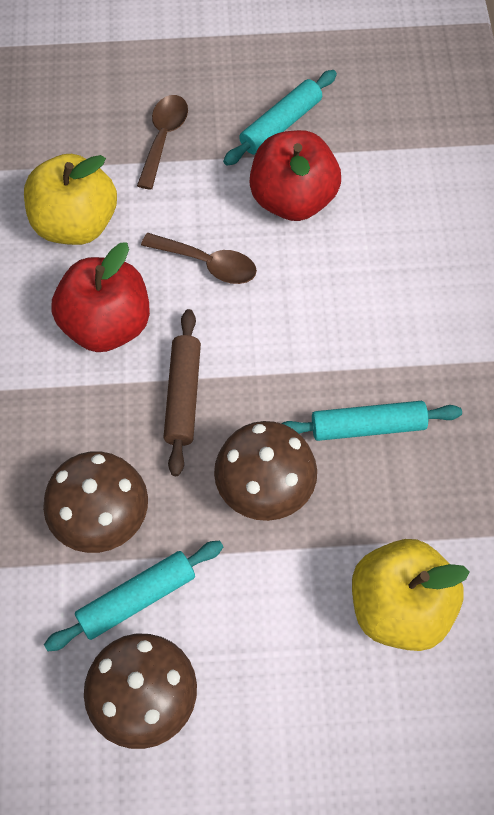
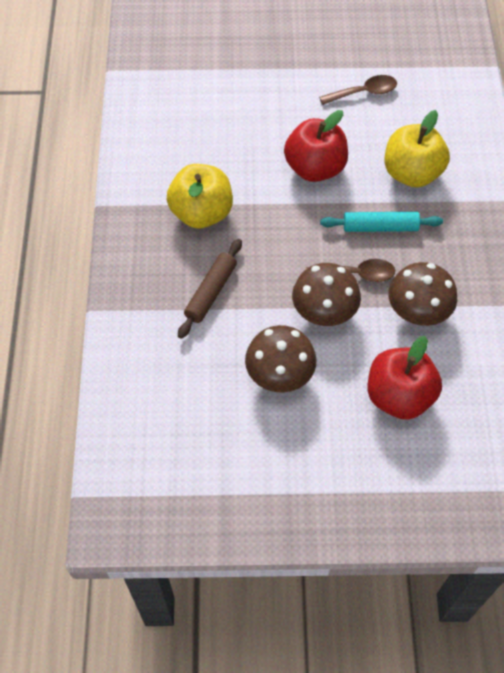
turquoise rolling pin: 3 -> 1

